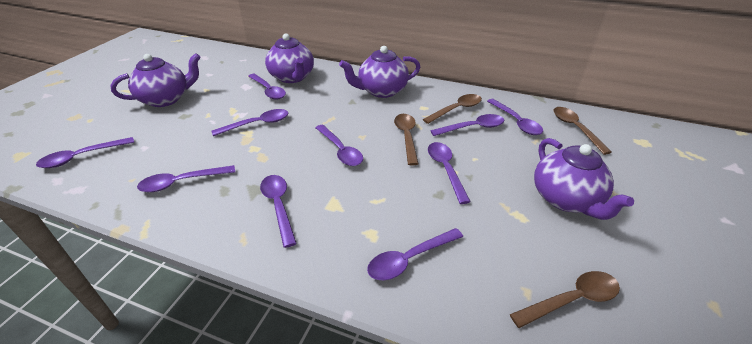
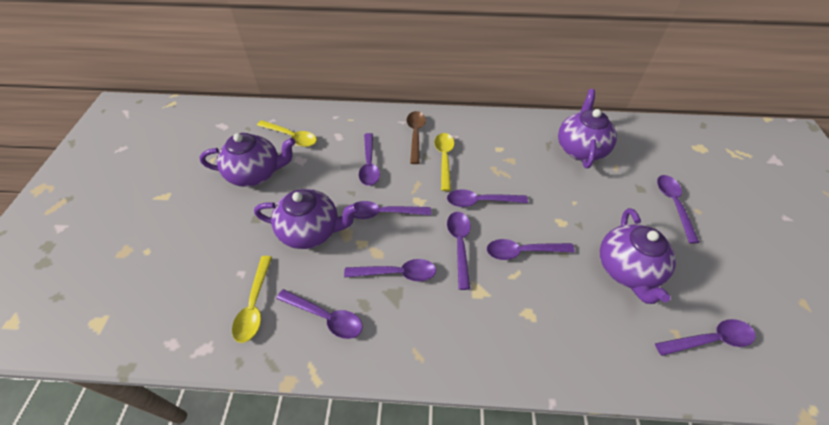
brown spoon: 4 -> 1
purple spoon: 10 -> 9
yellow spoon: 0 -> 3

